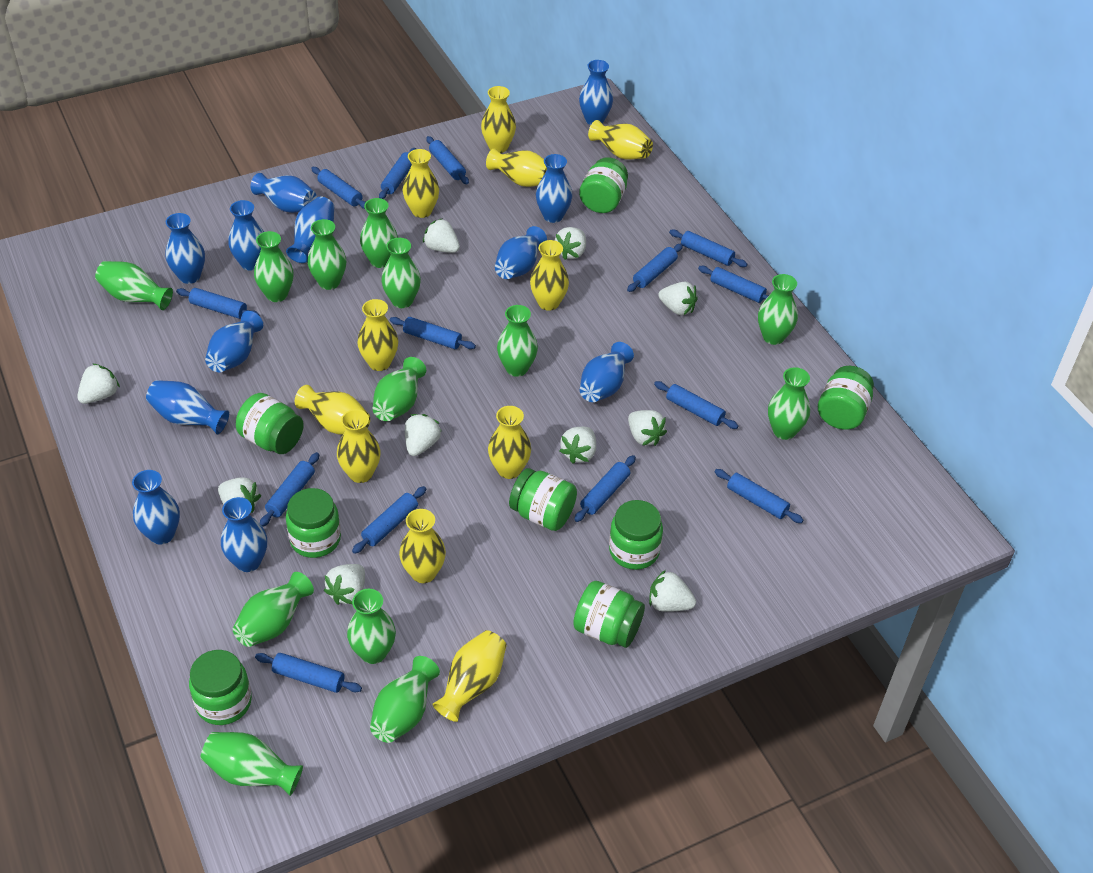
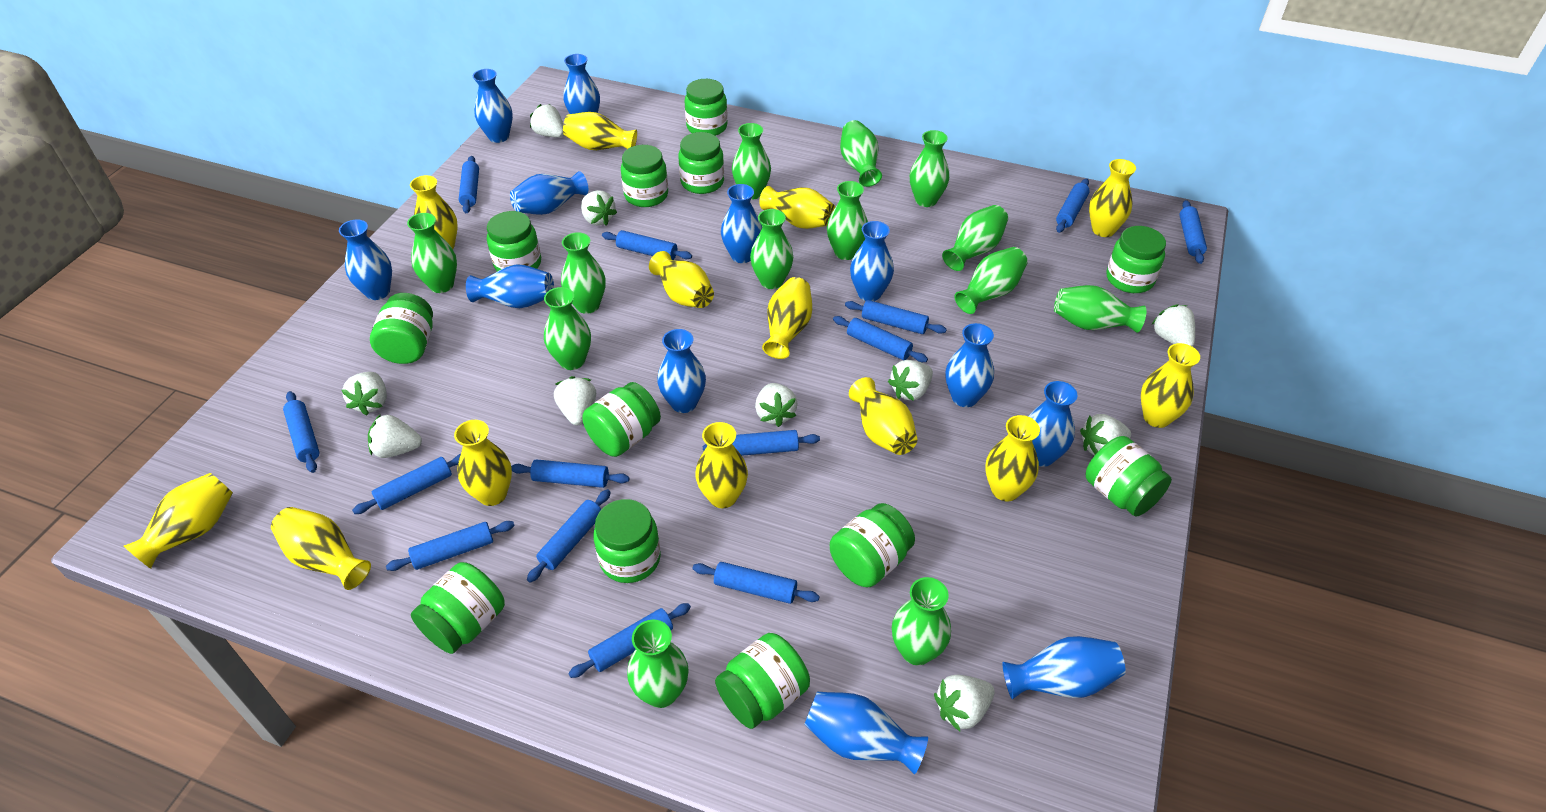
green jar: 8 -> 12
yellow vase: 11 -> 13

